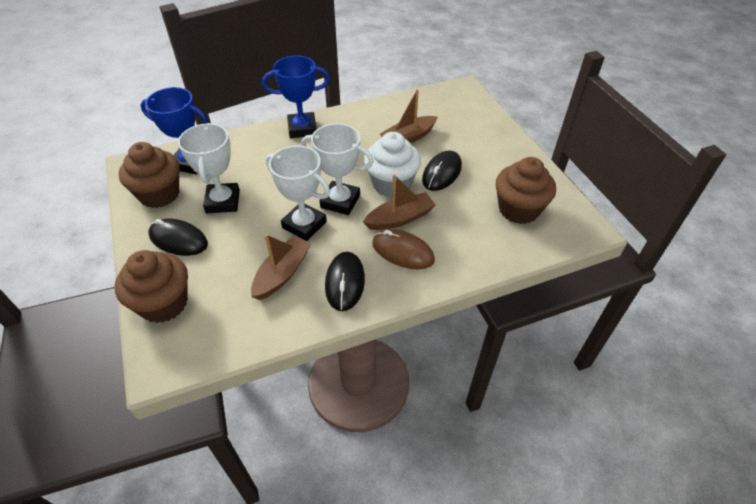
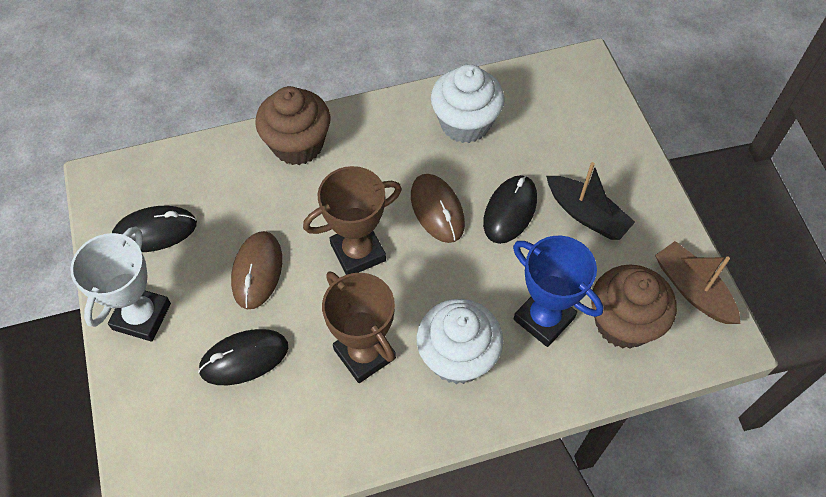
black boat: 0 -> 1
blue trophy: 2 -> 1
brown boat: 3 -> 1
brown cupcake: 3 -> 2
brown mouse: 1 -> 2
brown trophy: 0 -> 2
white cupcake: 1 -> 2
white trophy: 3 -> 1

